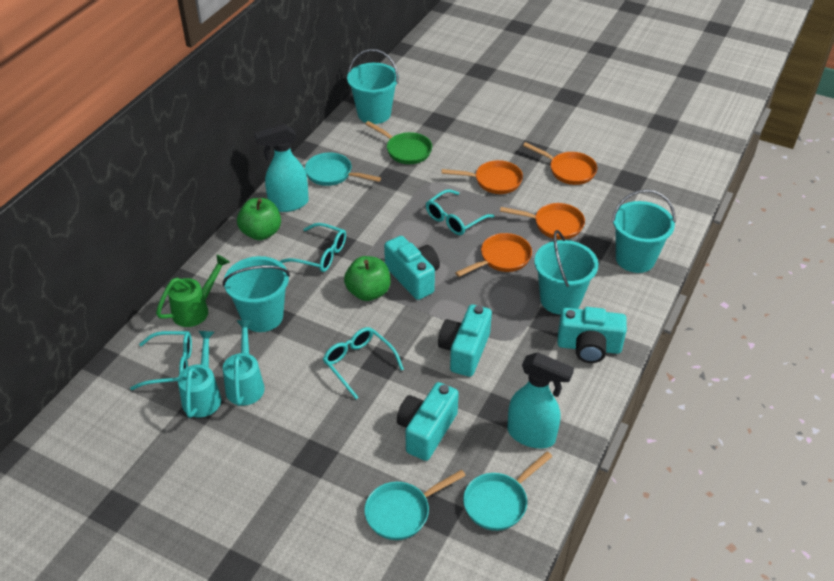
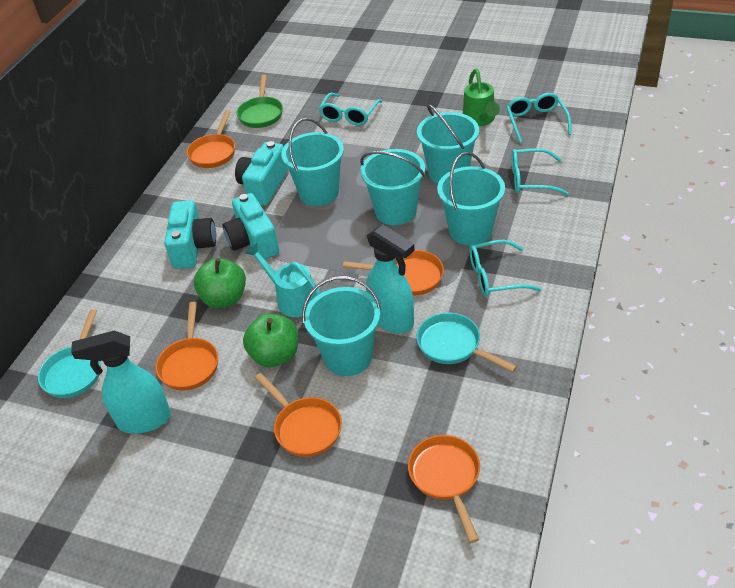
orange pan: 4 -> 5
turquoise bucket: 4 -> 5
turquoise camera: 4 -> 3
turquoise pan: 3 -> 2
turquoise watering can: 2 -> 1

